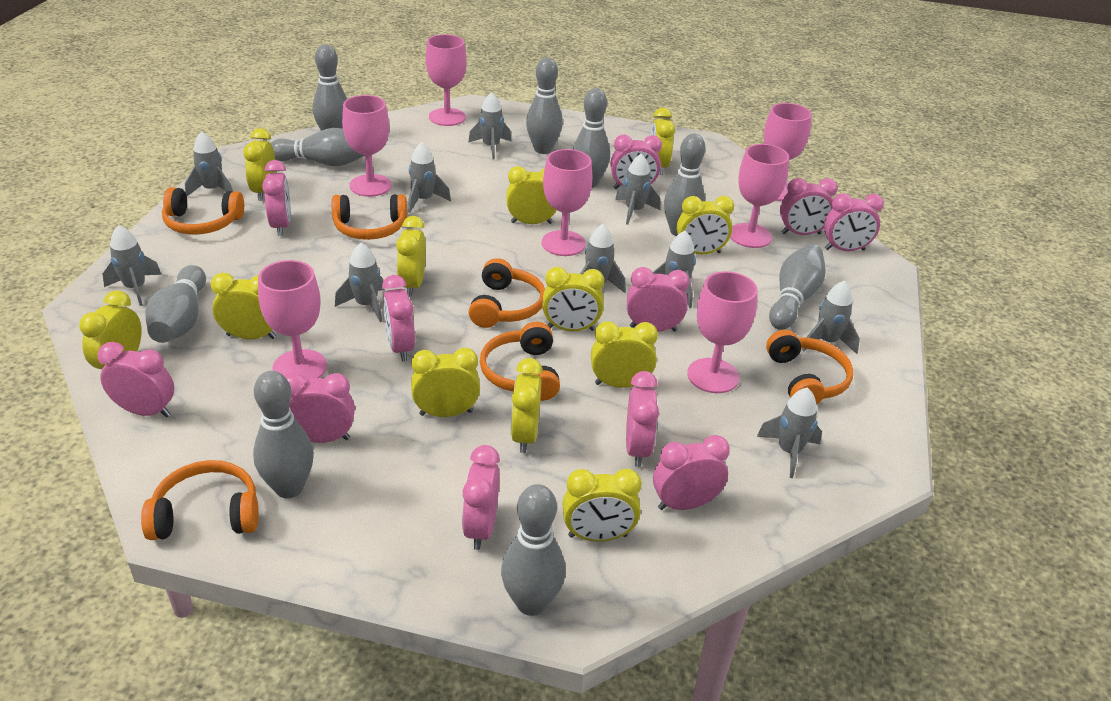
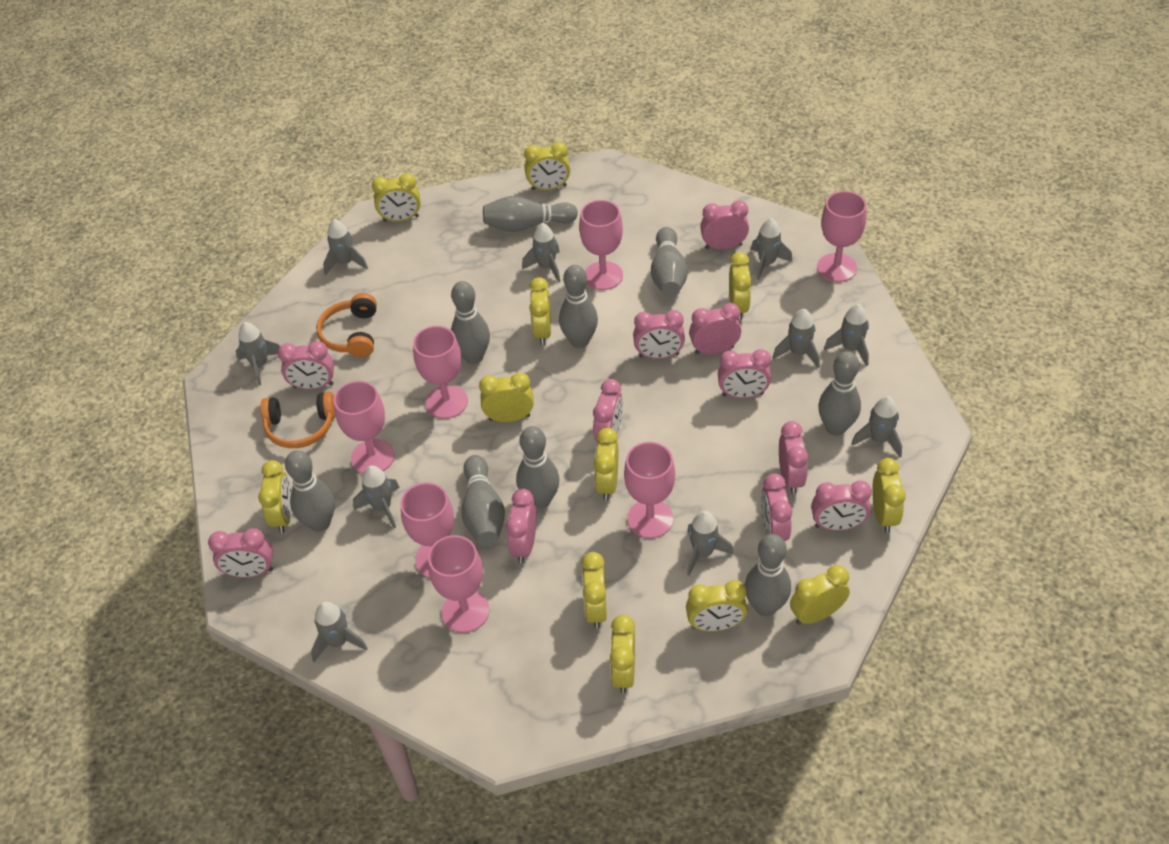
orange headphones: 6 -> 2

